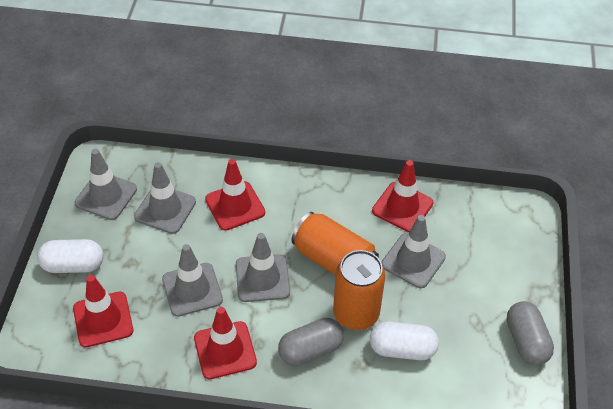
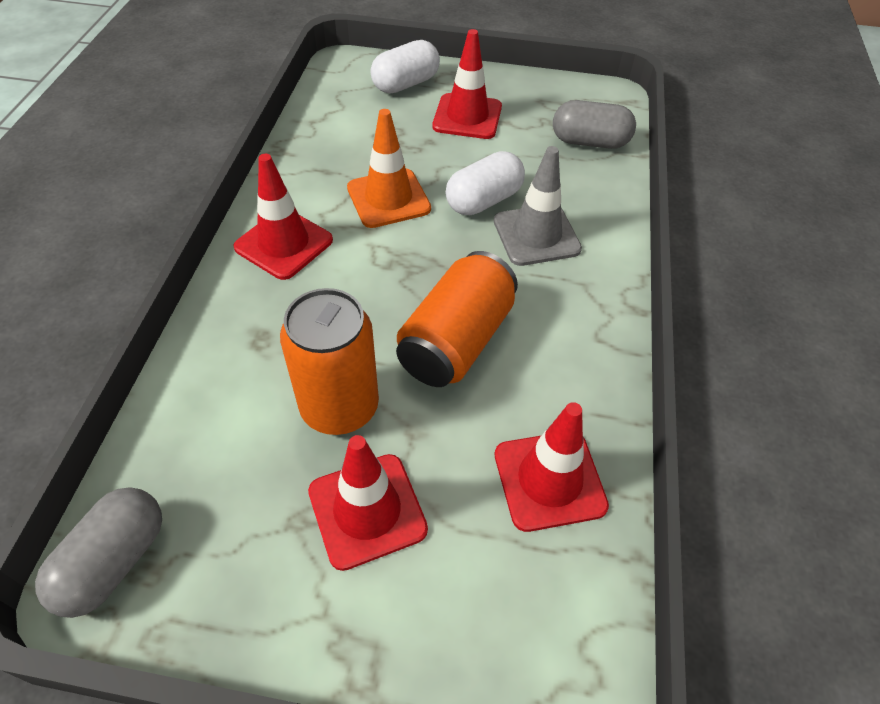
grey traffic cone: 5 -> 1
orange traffic cone: 0 -> 1

